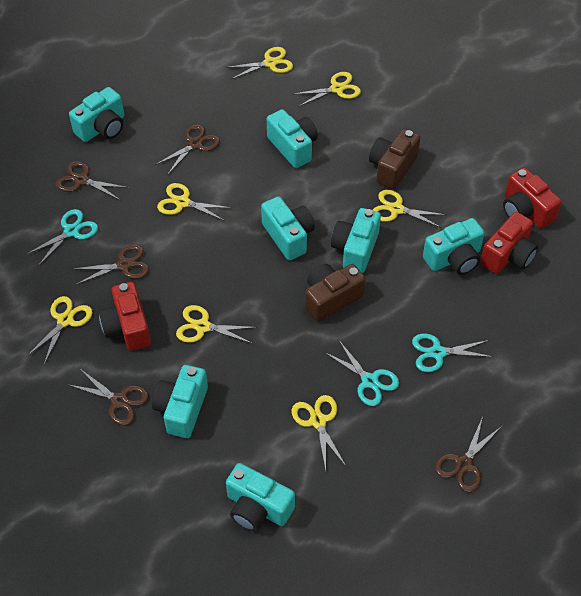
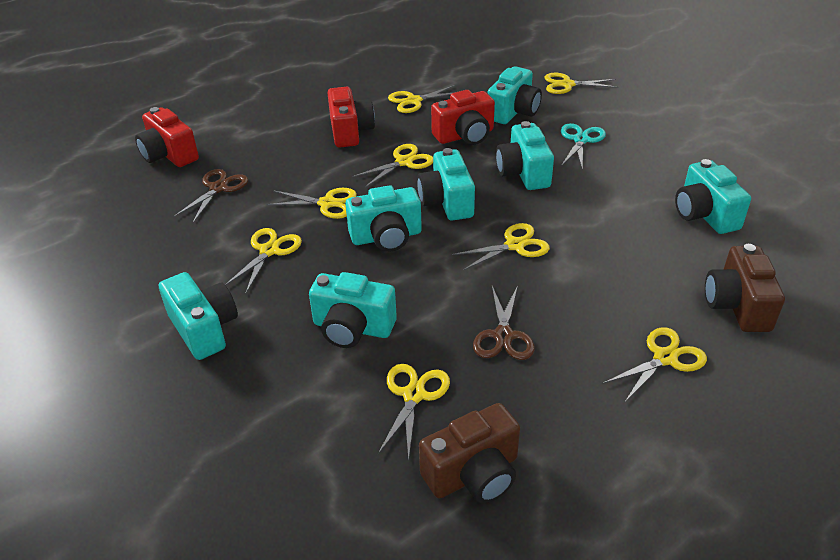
brown scissors: 5 -> 2
turquoise scissors: 3 -> 1
yellow scissors: 7 -> 8

